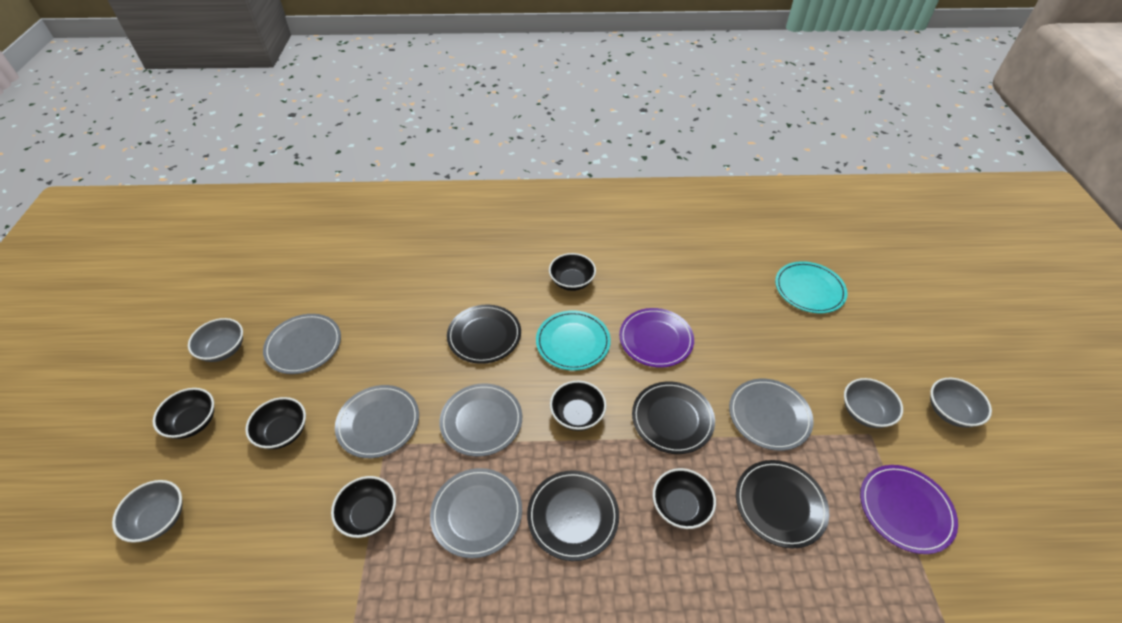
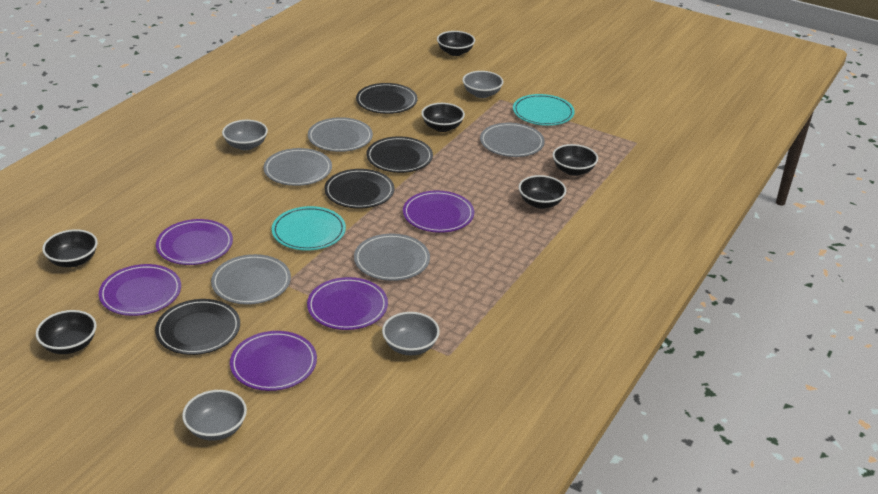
purple plate: 2 -> 5

